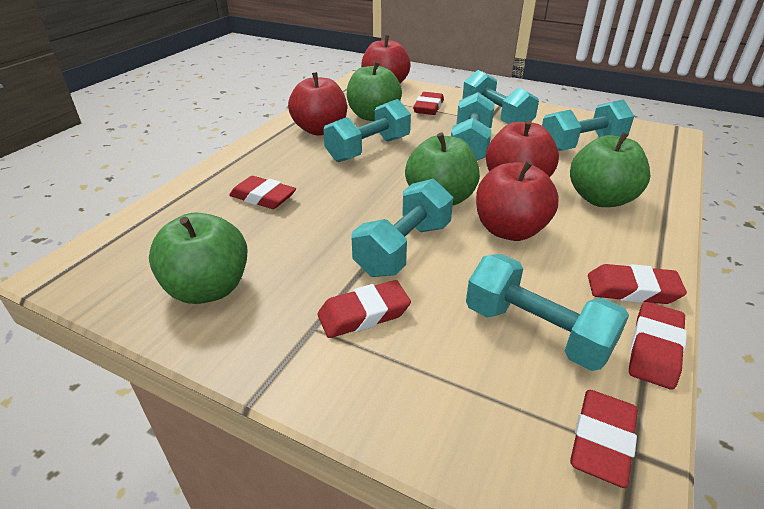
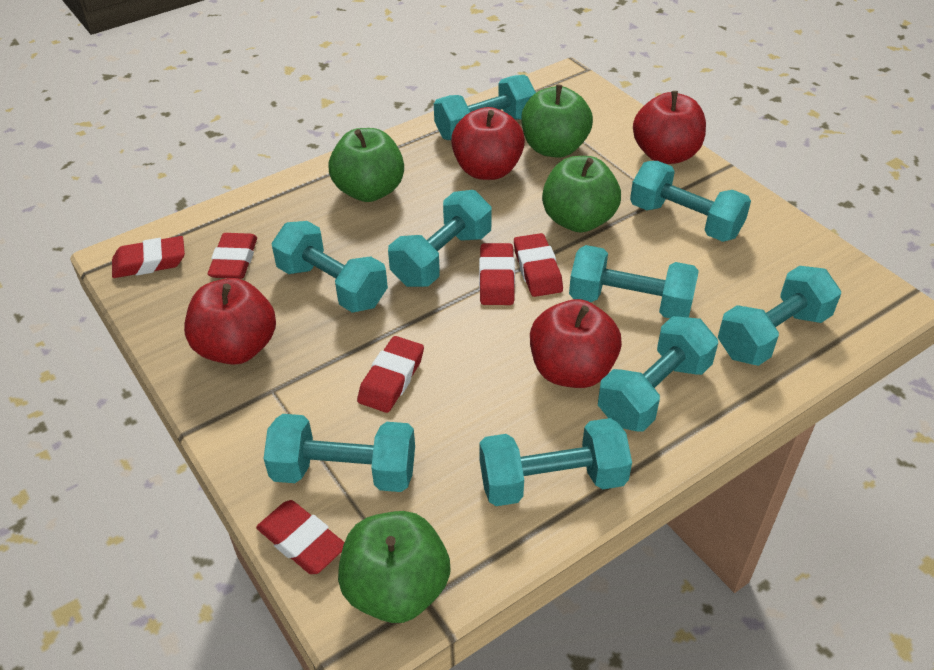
turquoise dumbbell: 6 -> 9

